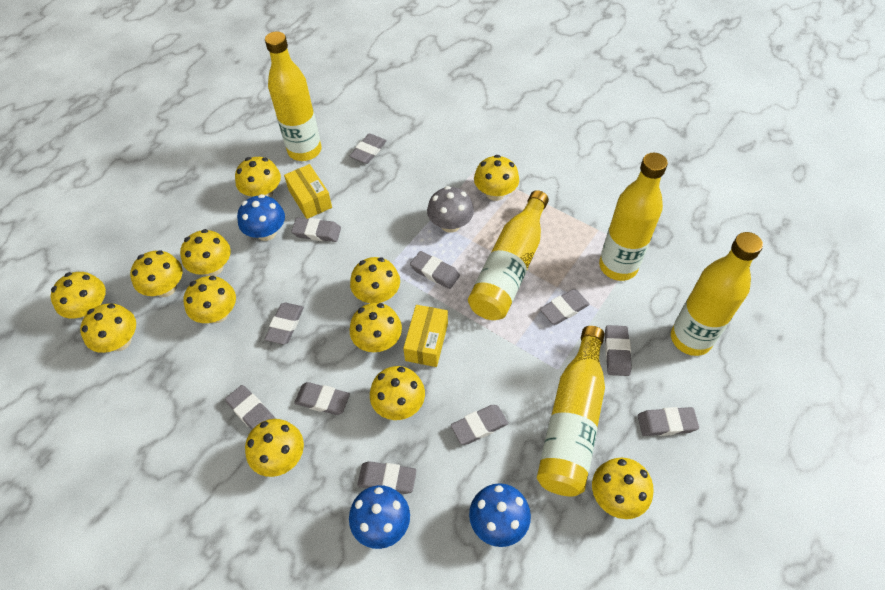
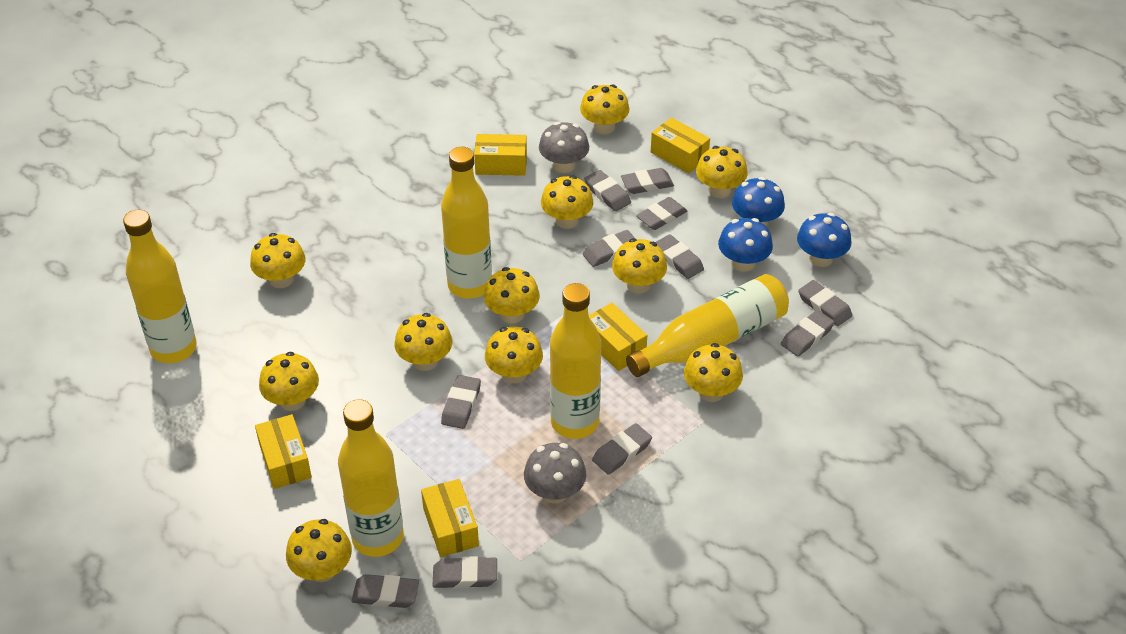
grey mushroom: 1 -> 2
yellow box: 2 -> 5
yellow mushroom: 12 -> 11

